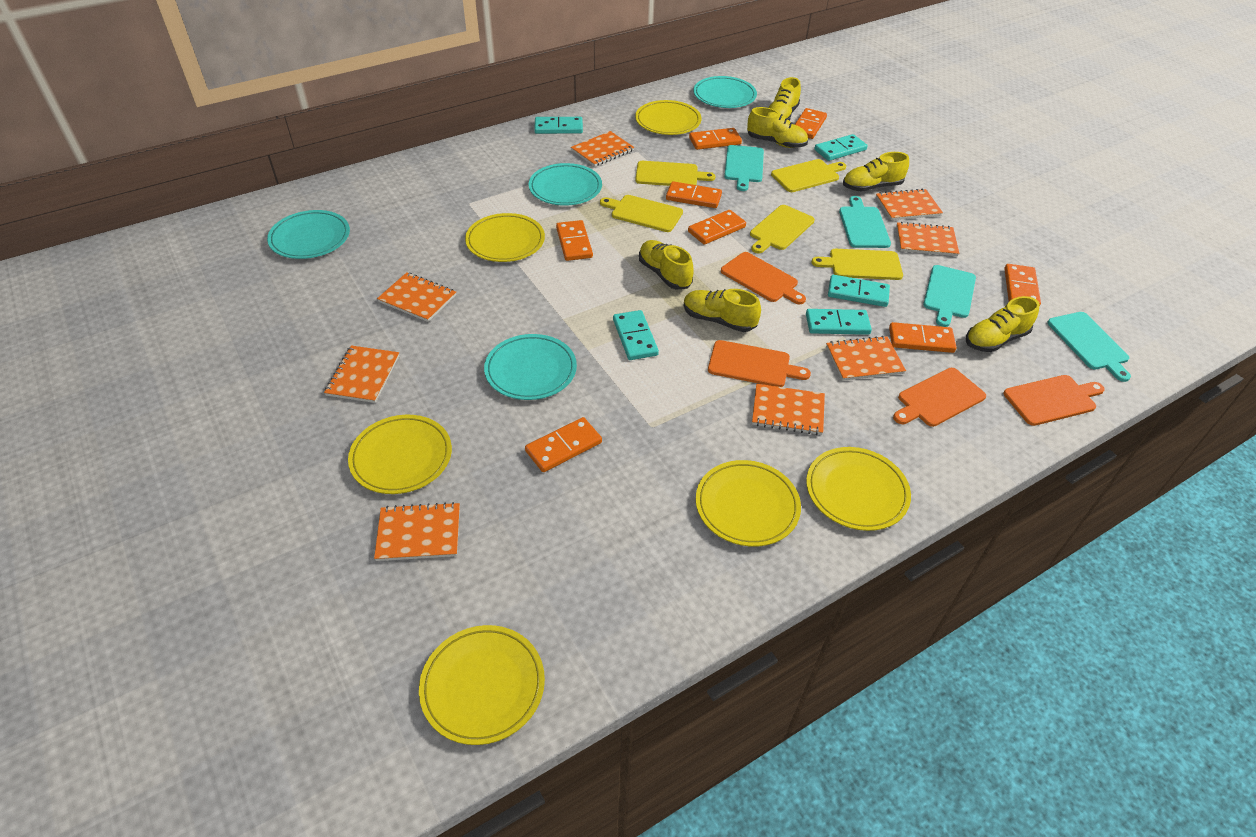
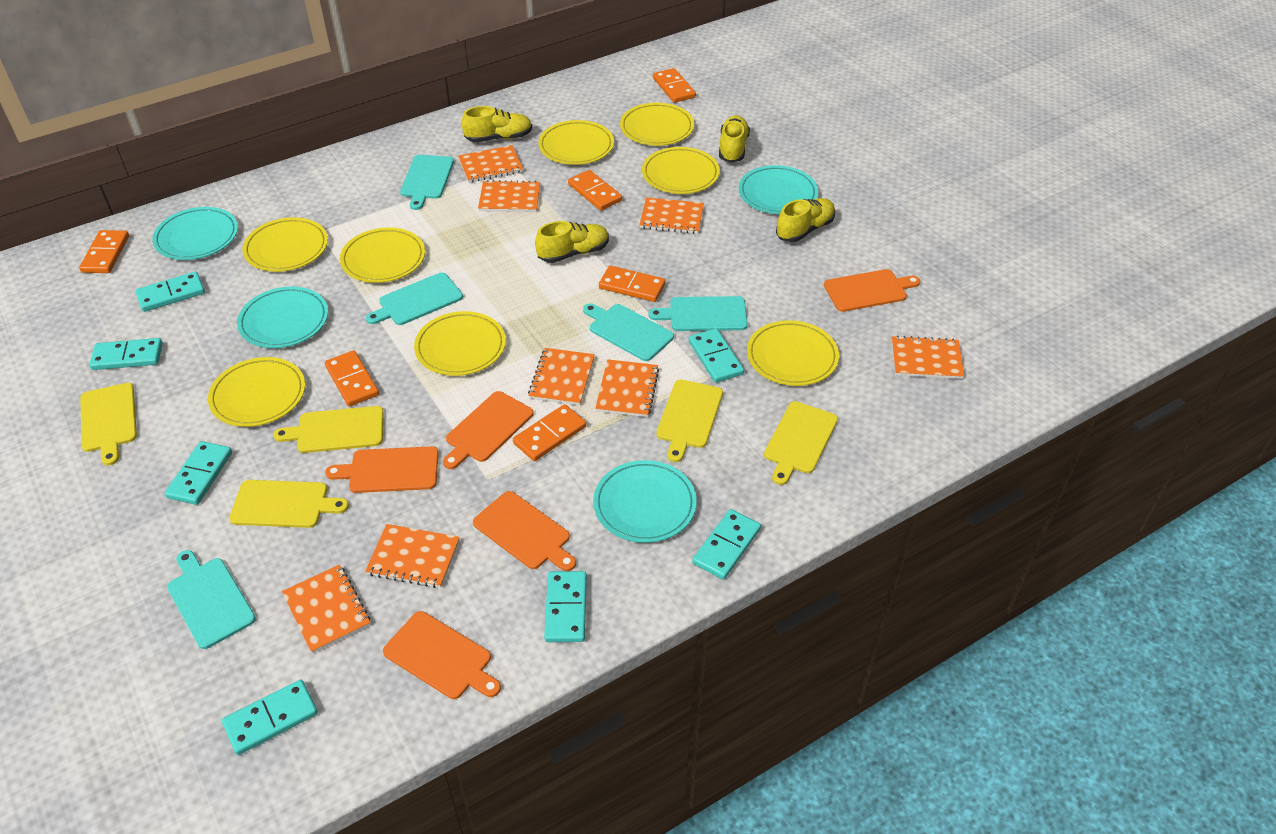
orange cutting board: 4 -> 5
orange domino: 8 -> 6
turquoise cutting board: 4 -> 5
turquoise domino: 5 -> 7
yellow plate: 6 -> 8
yellow shoe: 6 -> 4

